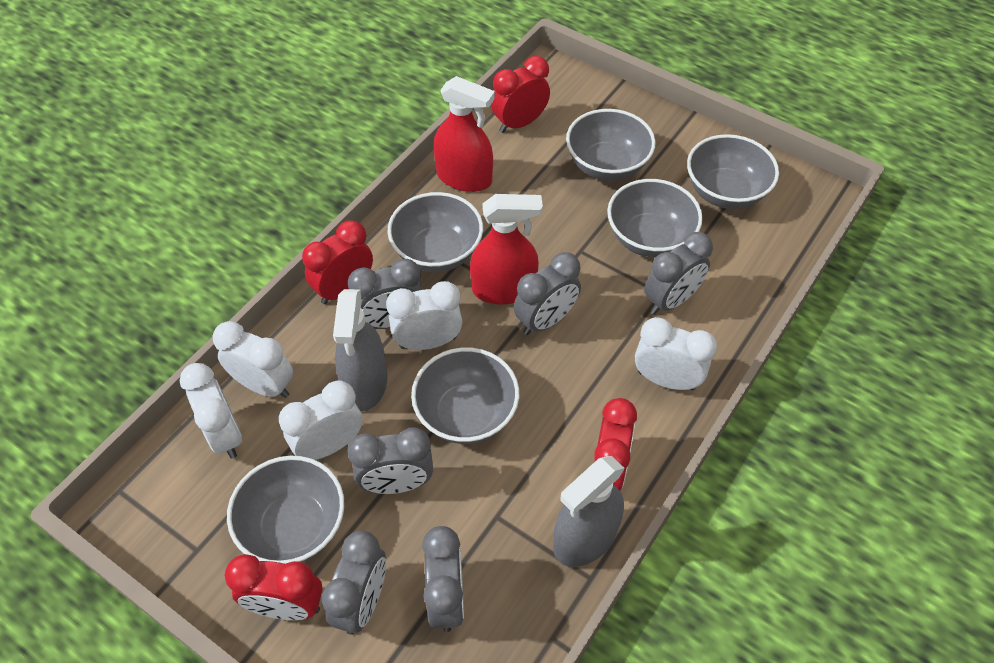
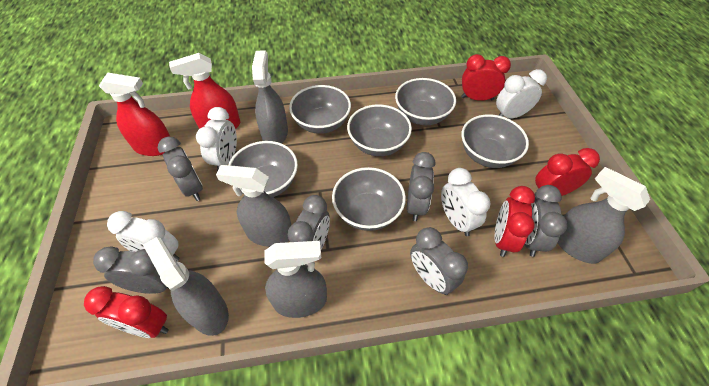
grey spray bottle: 2 -> 5
white clock: 5 -> 4

